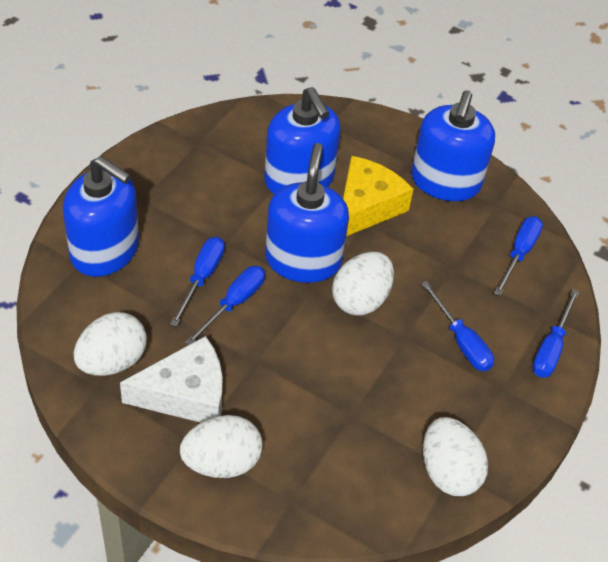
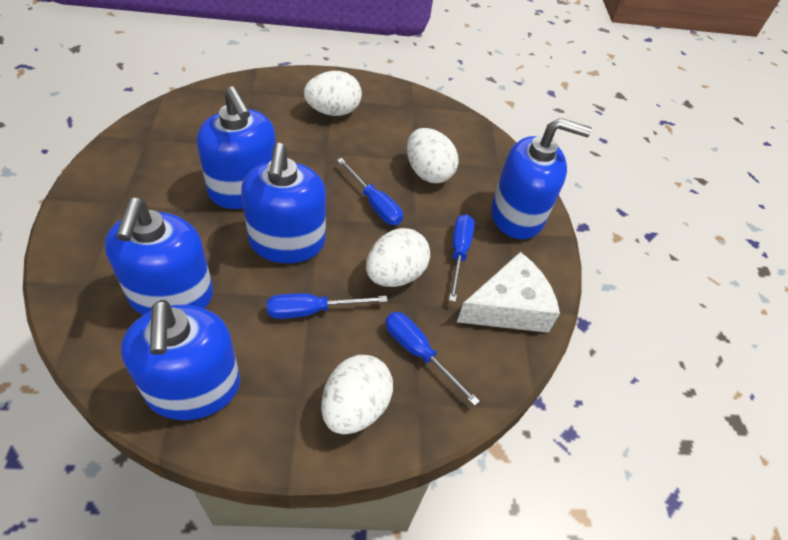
blue screwdriver: 5 -> 4
blue soap dispenser: 4 -> 5
yellow cheese: 1 -> 0

